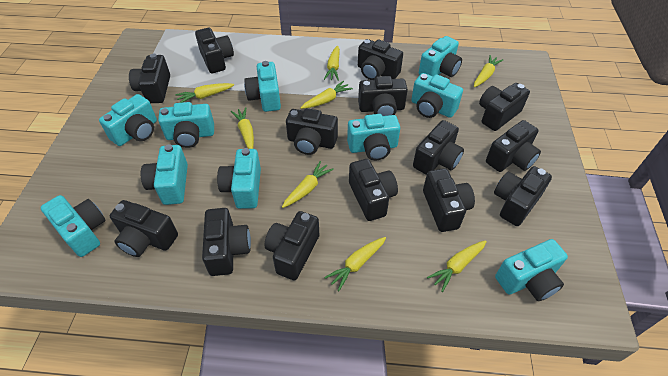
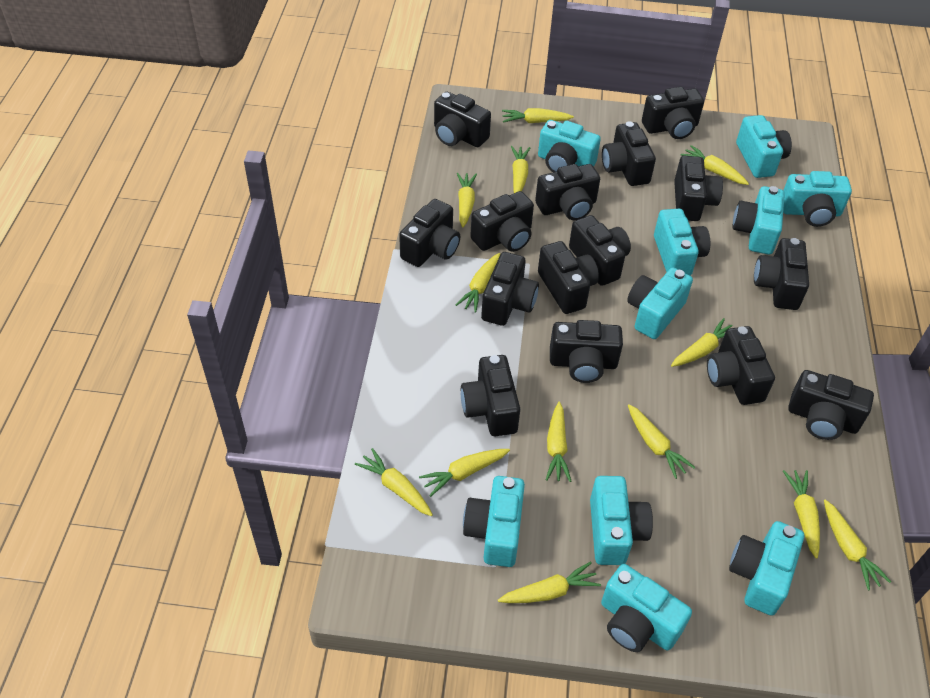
black camera: 14 -> 15
yellow carrot: 8 -> 13

